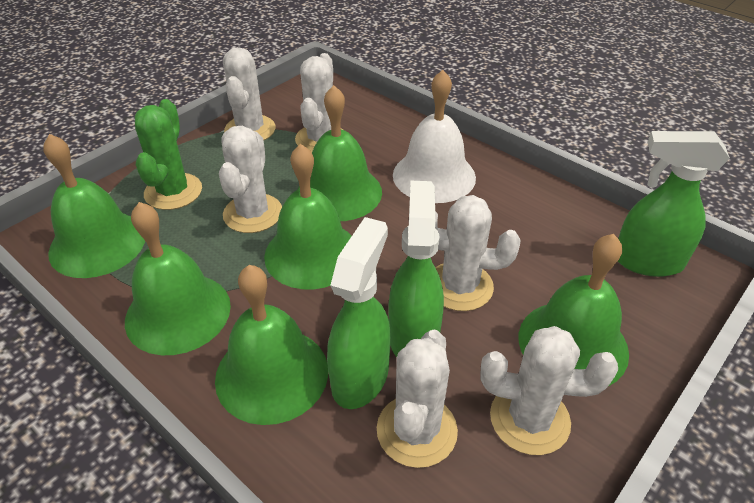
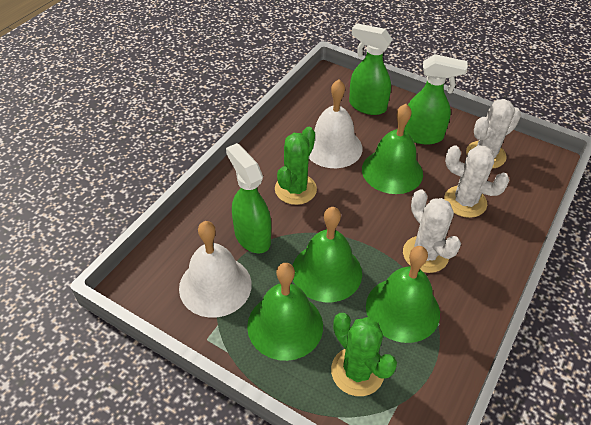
green bell: 6 -> 4
green cactus: 1 -> 2
white bell: 1 -> 2
white cactus: 6 -> 3

